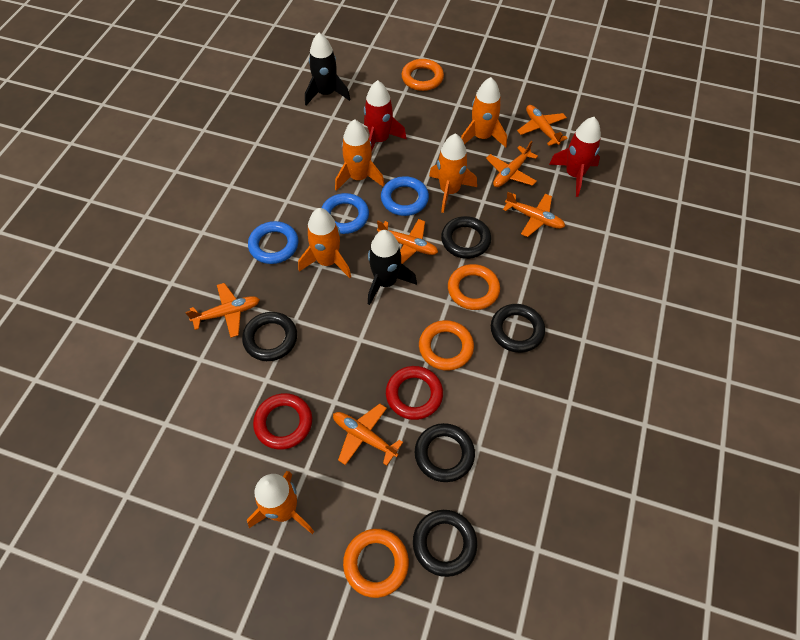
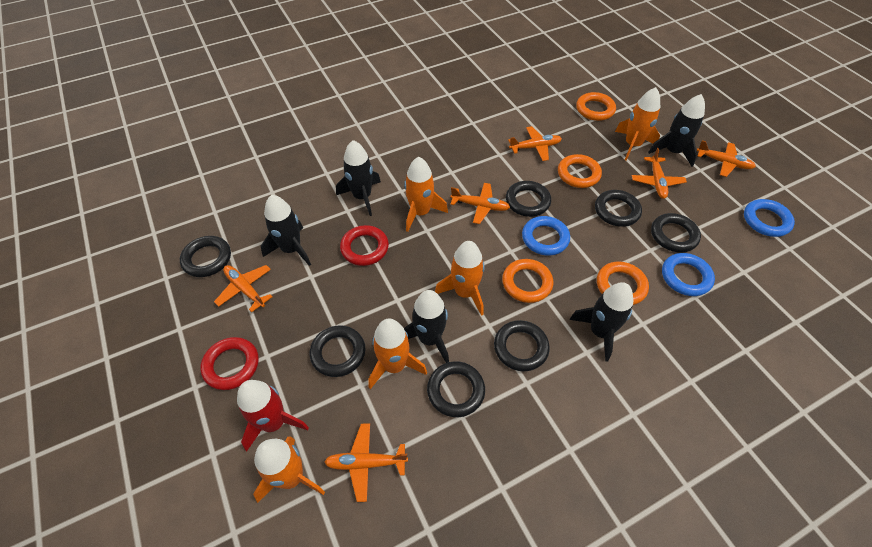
black ring: 5 -> 7
black rocket: 2 -> 5
red rocket: 2 -> 1

